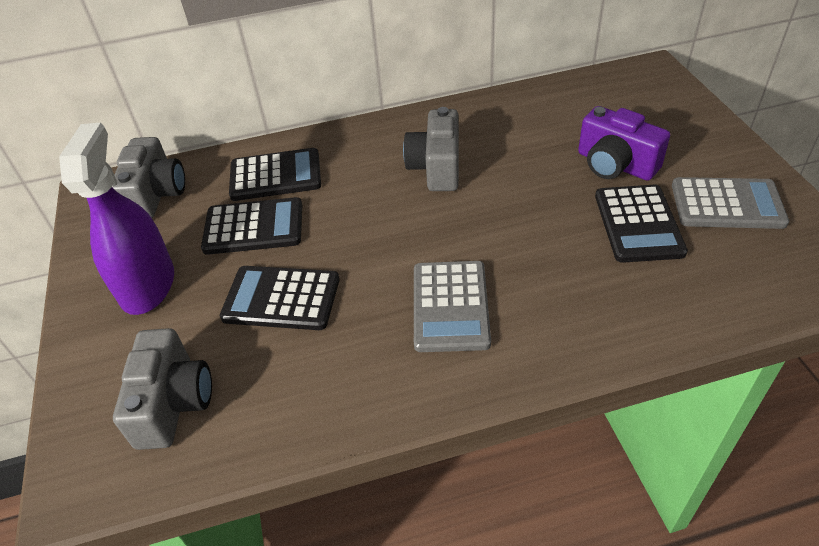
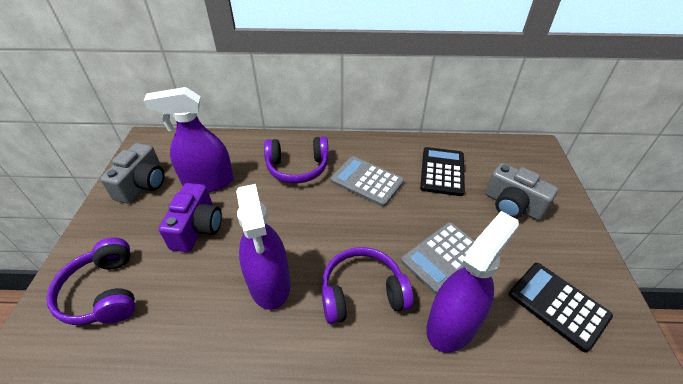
black calculator: 4 -> 2
grey camera: 3 -> 2
purple headphones: 0 -> 3
purple spray bottle: 1 -> 3

